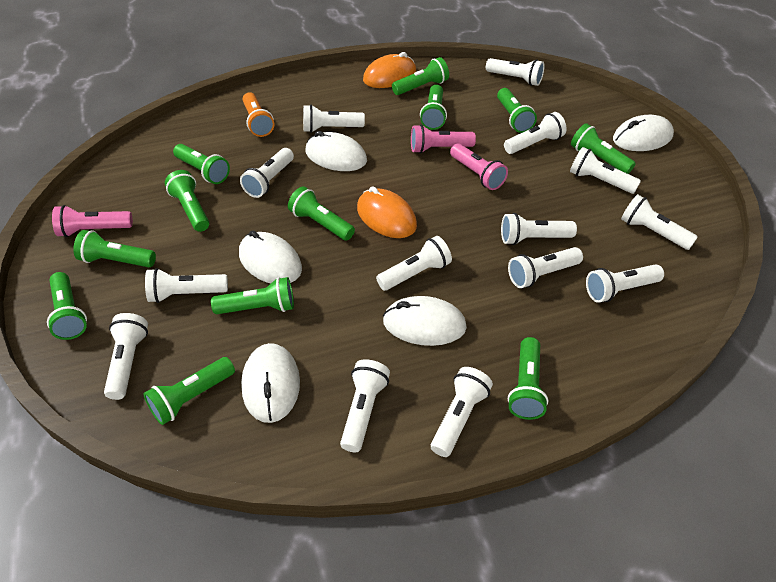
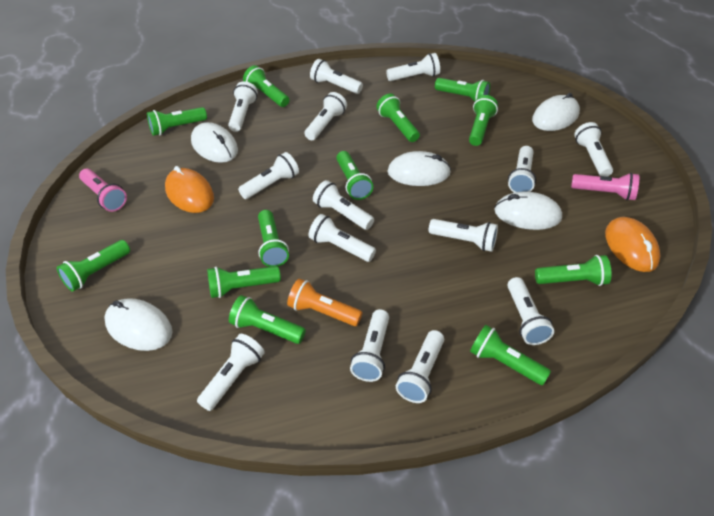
pink flashlight: 3 -> 2

